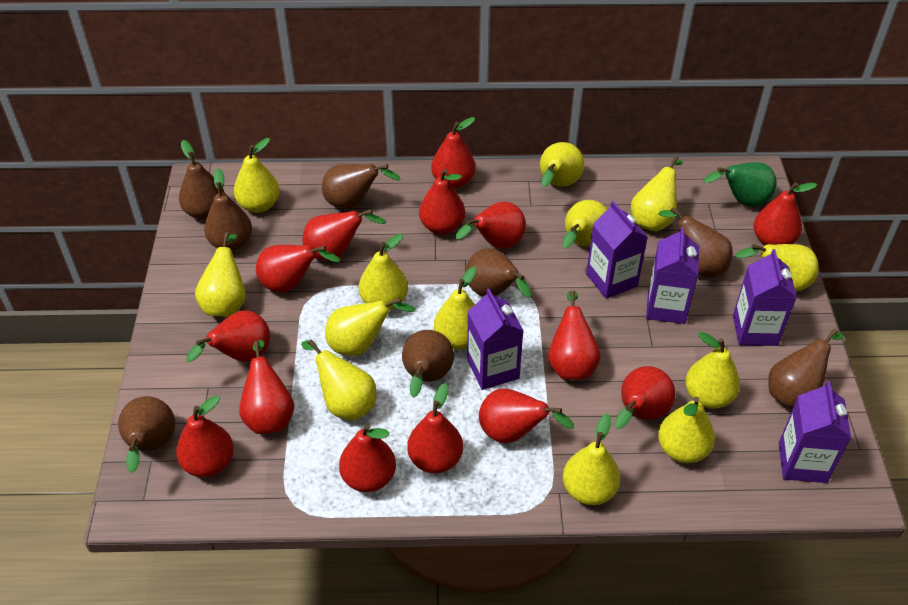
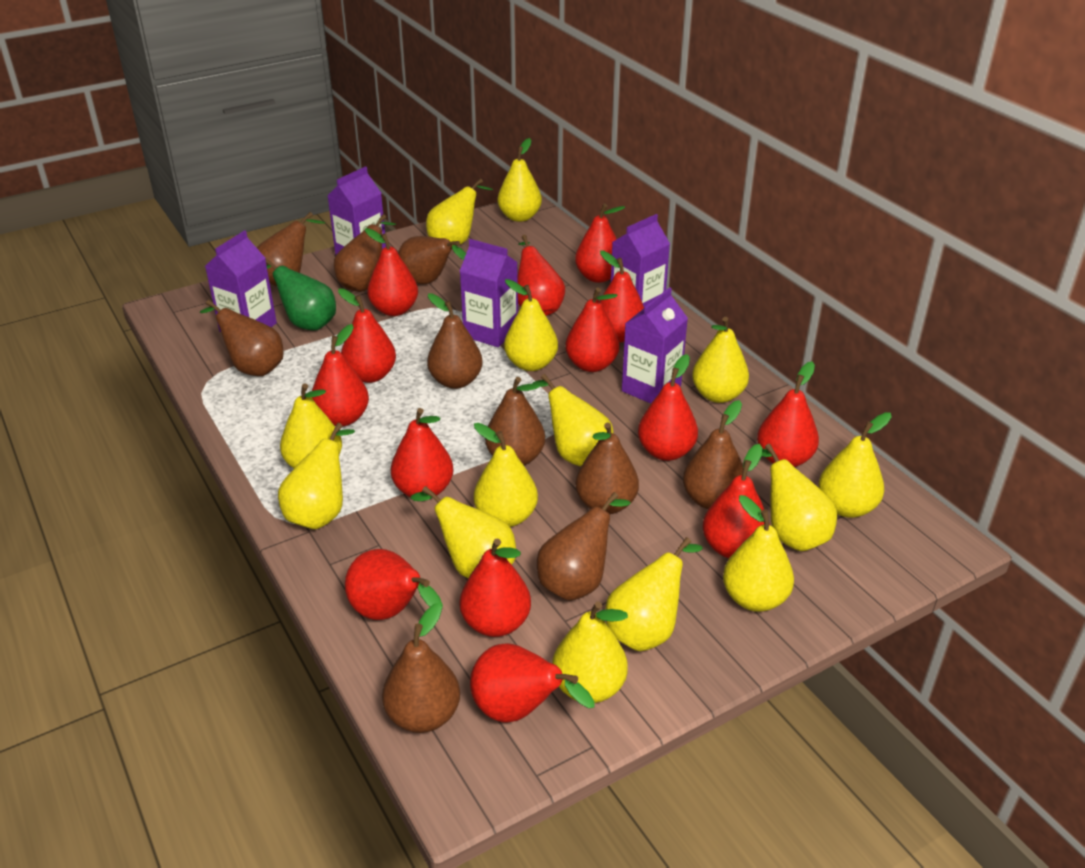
brown pear: 8 -> 10
yellow pear: 13 -> 14

